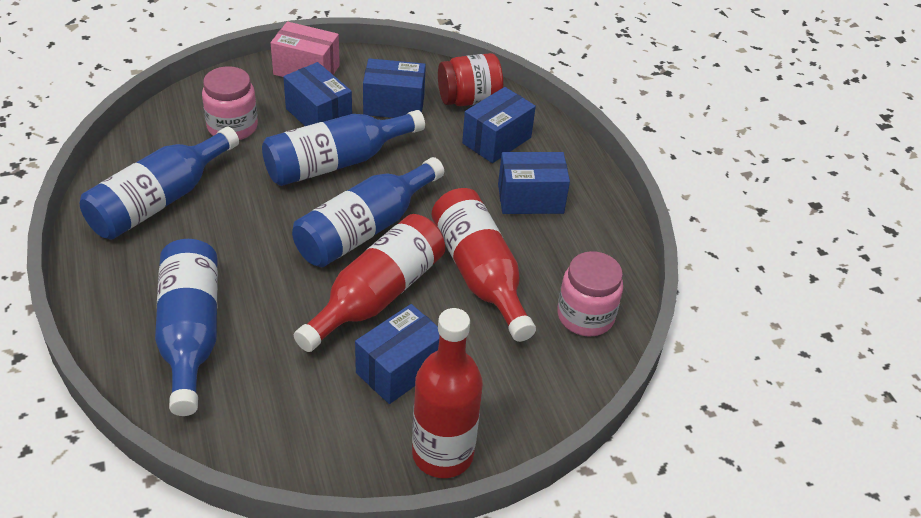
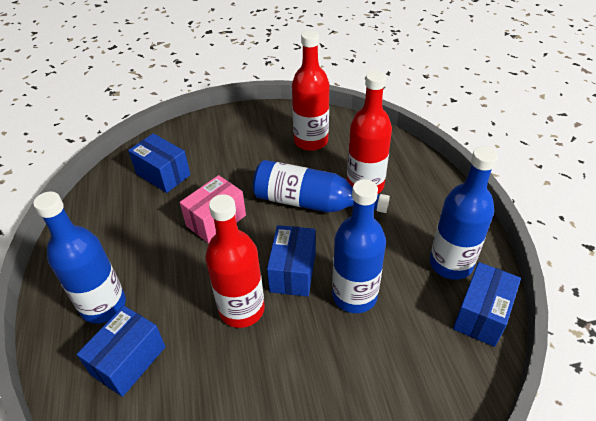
blue box: 5 -> 4
pink jar: 2 -> 0
red jar: 1 -> 0

